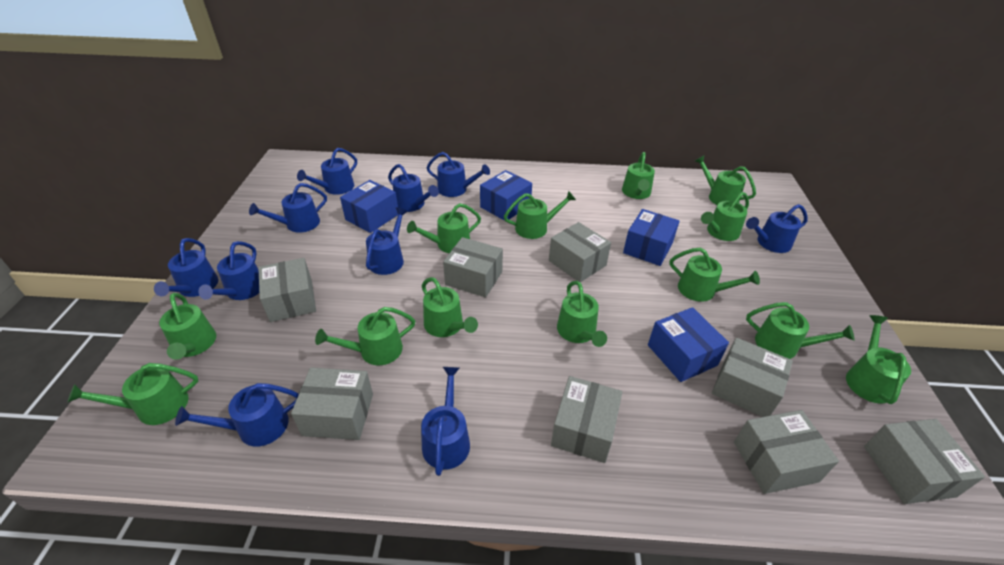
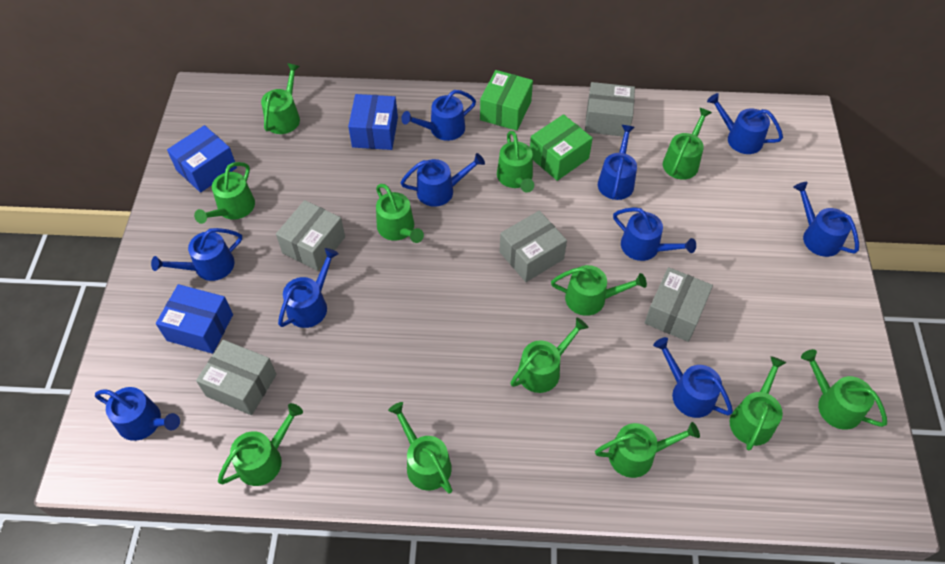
blue box: 4 -> 3
green box: 0 -> 2
green watering can: 13 -> 12
grey box: 8 -> 5

